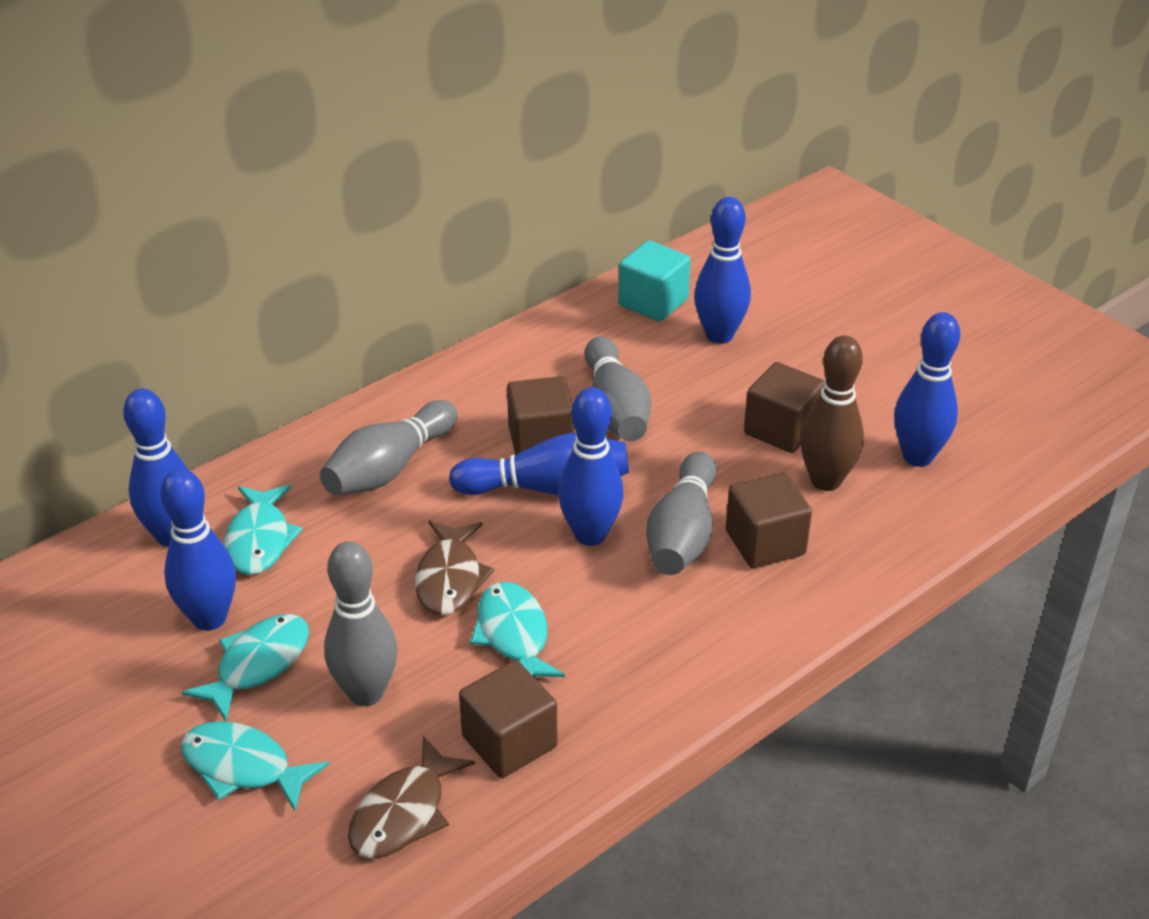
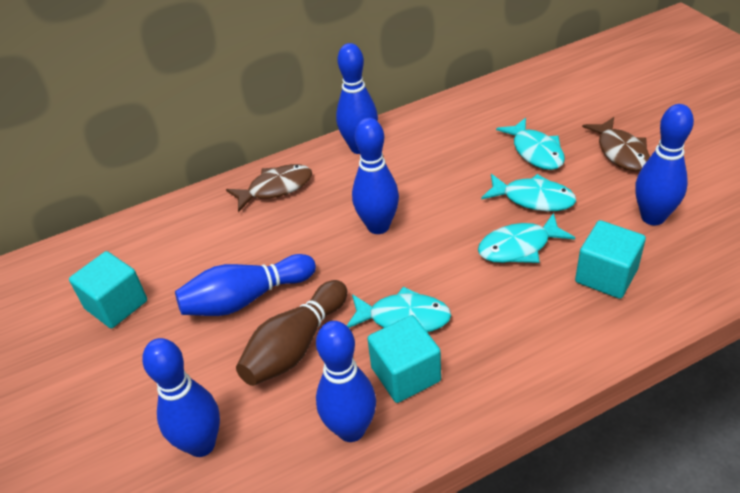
brown cube: 4 -> 0
grey bowling pin: 4 -> 0
turquoise cube: 1 -> 3

